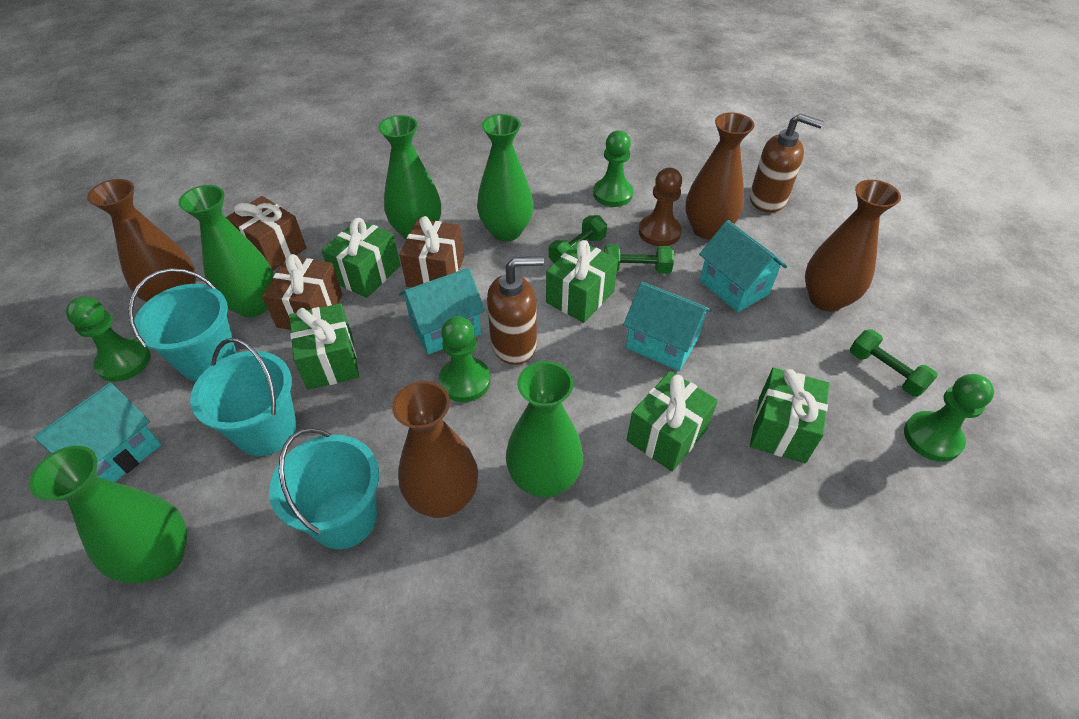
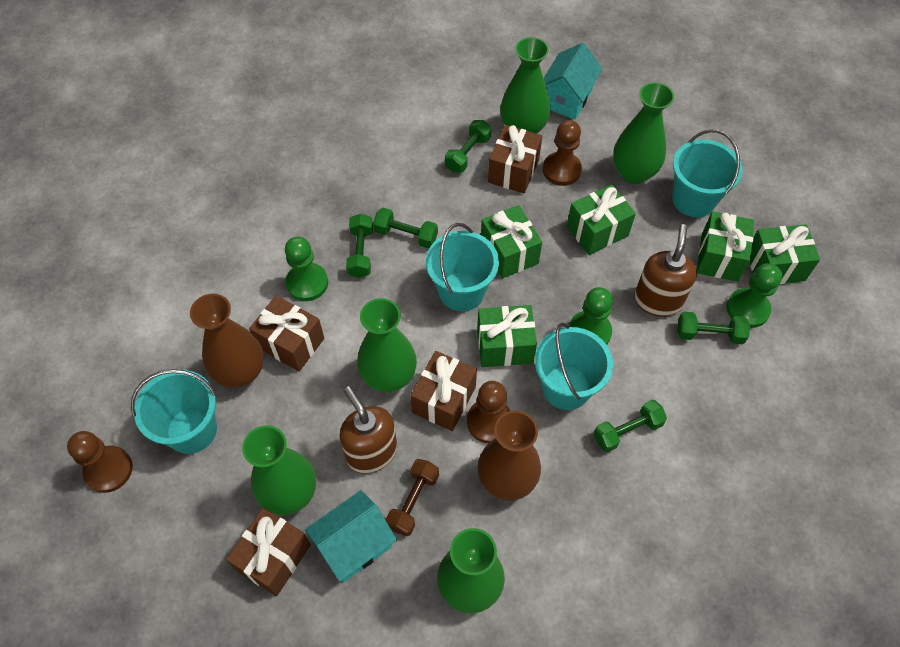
brown dumbbell: 0 -> 1
brown gift: 3 -> 4
brown pawn: 1 -> 3
brown vase: 4 -> 2
green dumbbell: 3 -> 5
green pawn: 4 -> 3
turquoise bucket: 3 -> 4
turquoise house: 4 -> 2

